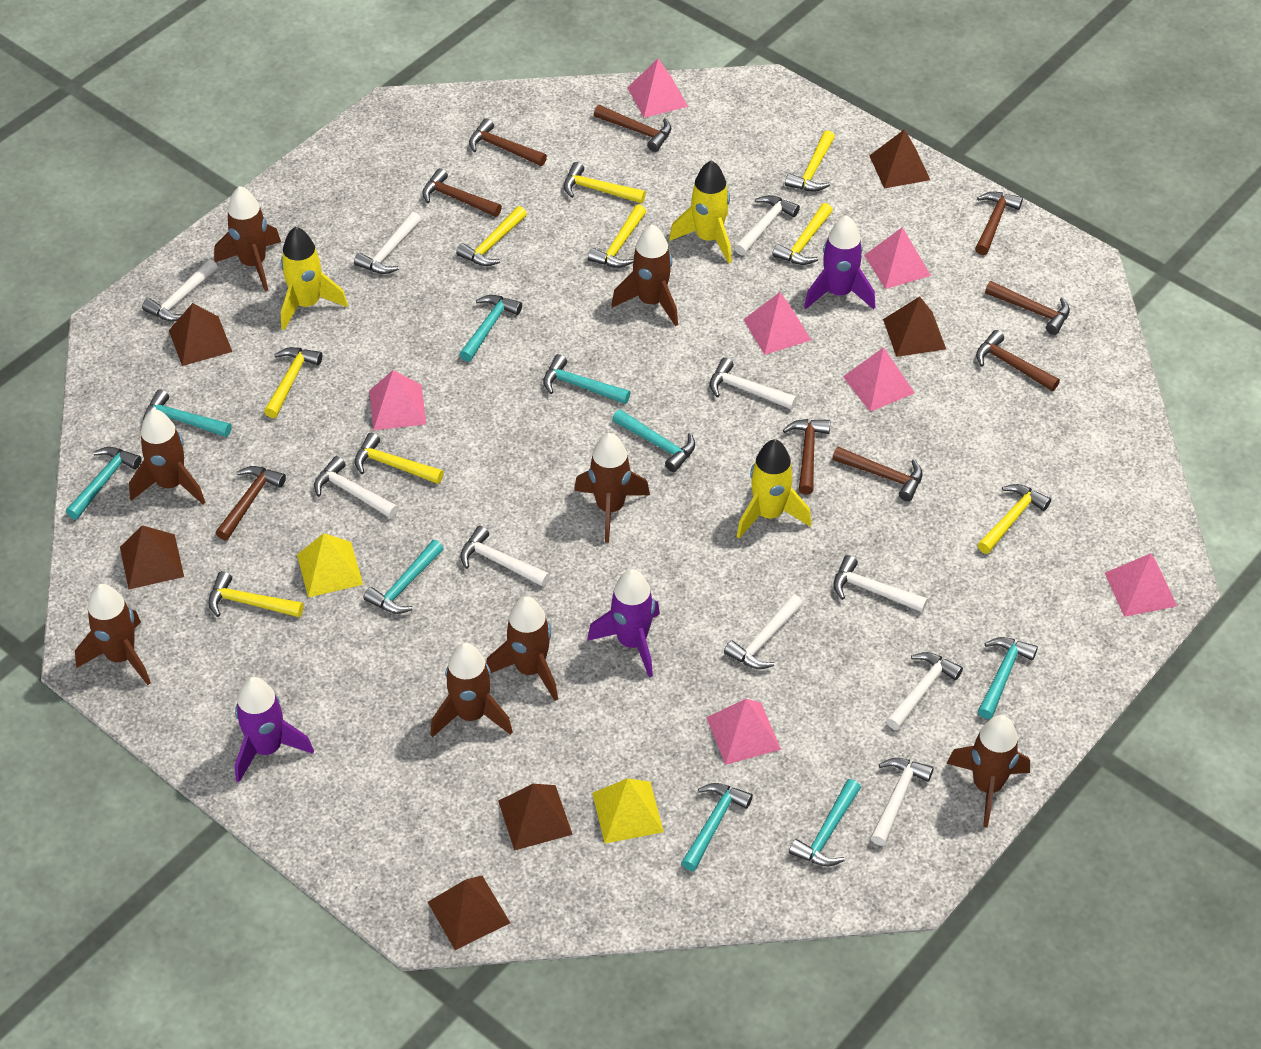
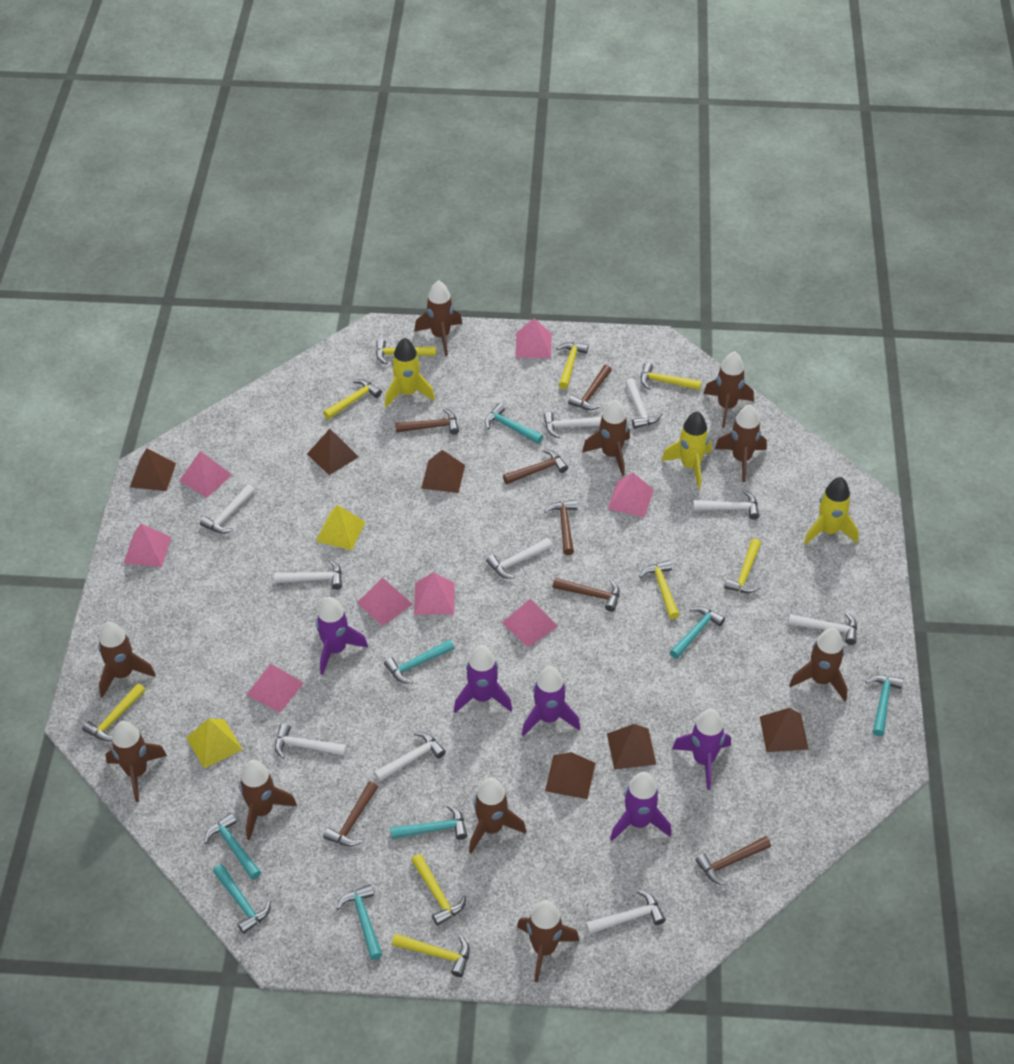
brown hammer: 9 -> 7
brown rocket: 8 -> 10
pink pyramid: 7 -> 8
purple rocket: 3 -> 5
turquoise hammer: 9 -> 8

